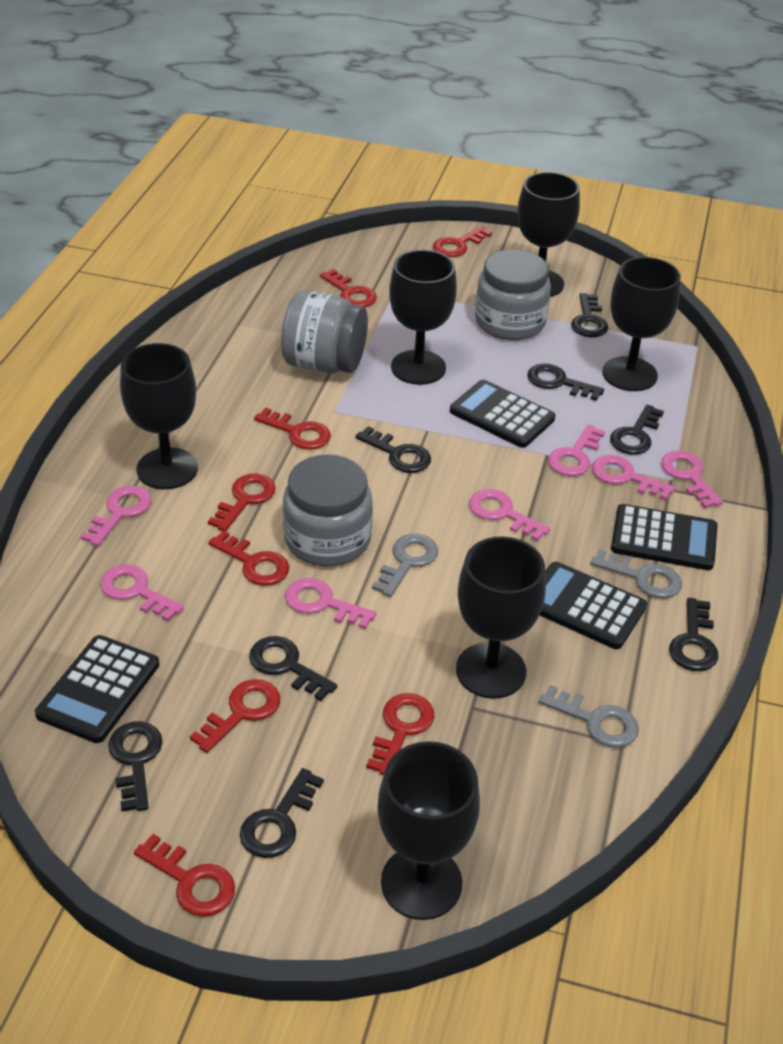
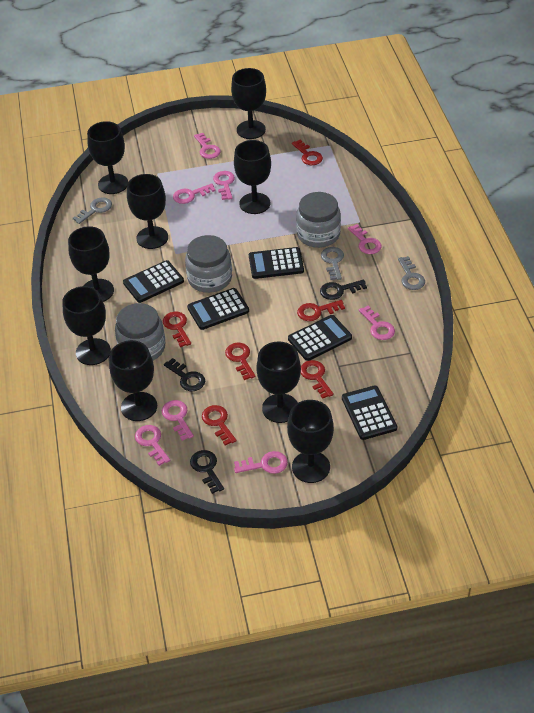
black calculator: 4 -> 5
black goblet: 6 -> 9
black key: 8 -> 3
pink key: 7 -> 8
red key: 8 -> 6

